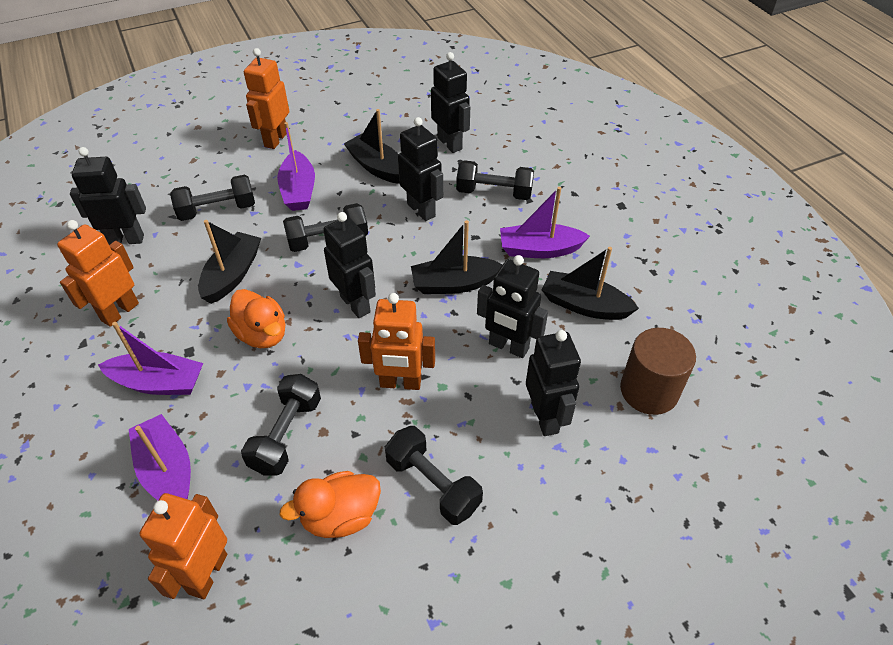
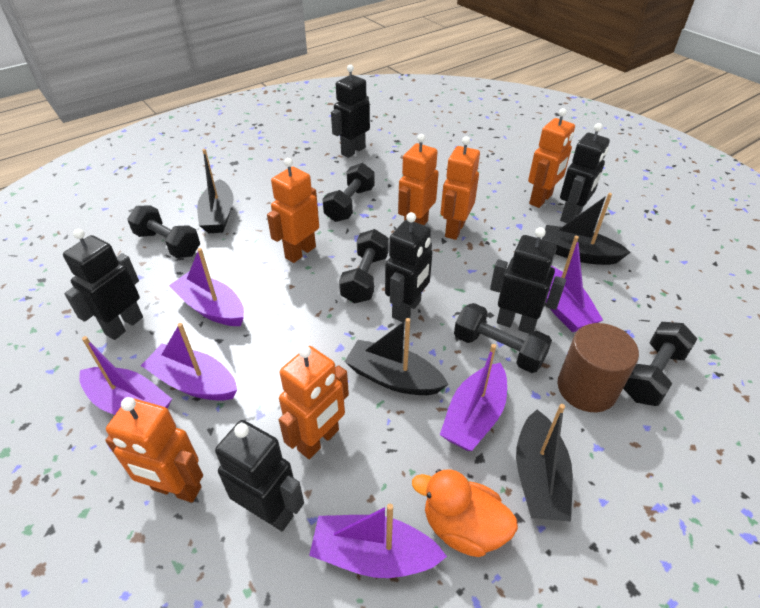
orange duck: 2 -> 1
orange robot: 4 -> 6
purple boat: 4 -> 6

